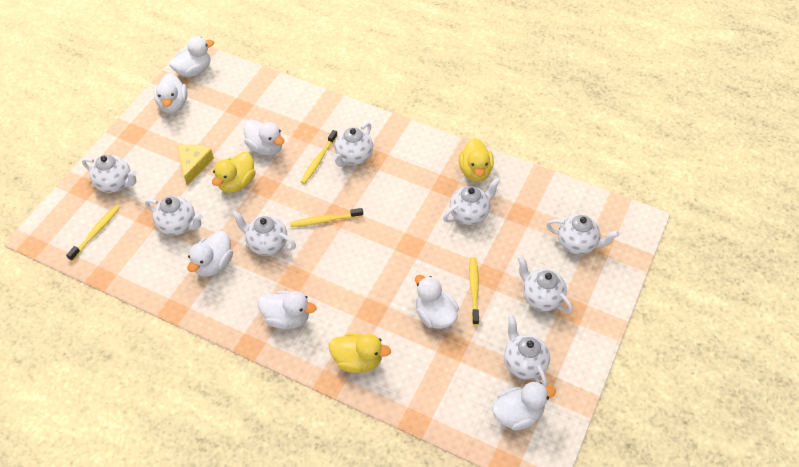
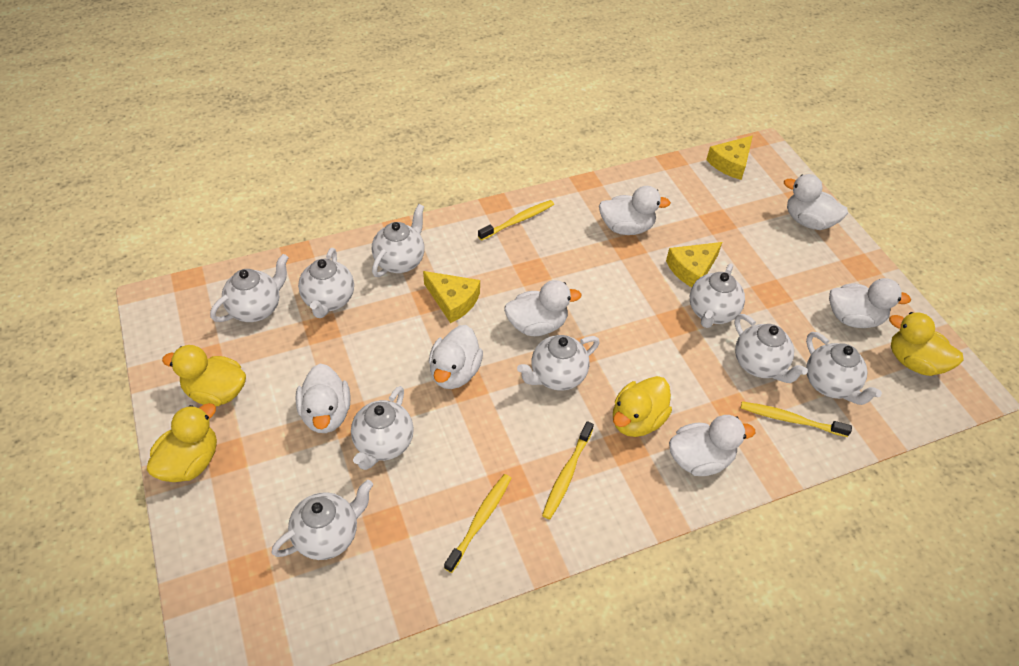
white teapot: 8 -> 9
yellow cheese: 1 -> 3
yellow duck: 3 -> 4

